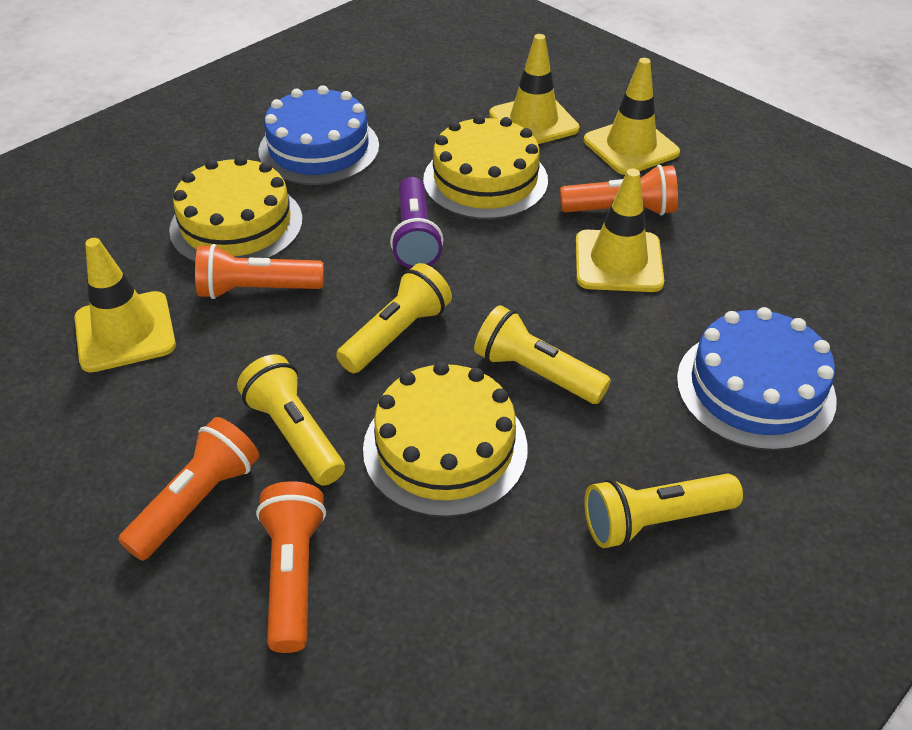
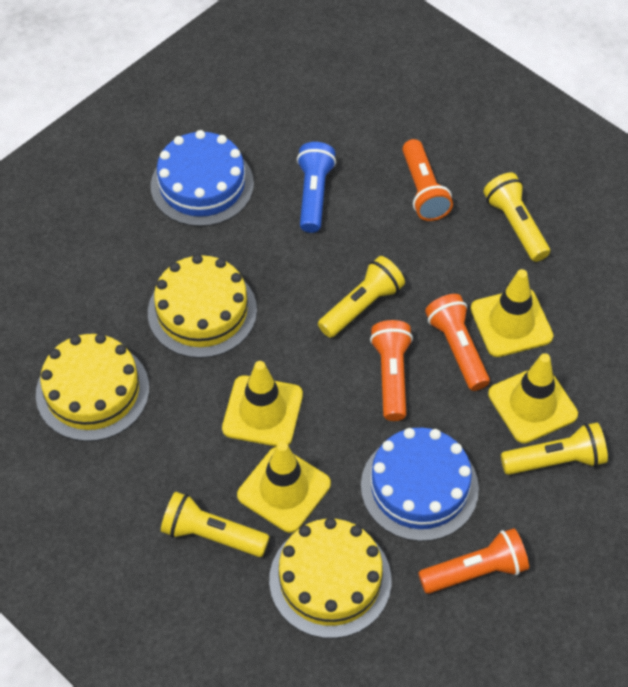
blue flashlight: 0 -> 1
purple flashlight: 1 -> 0

